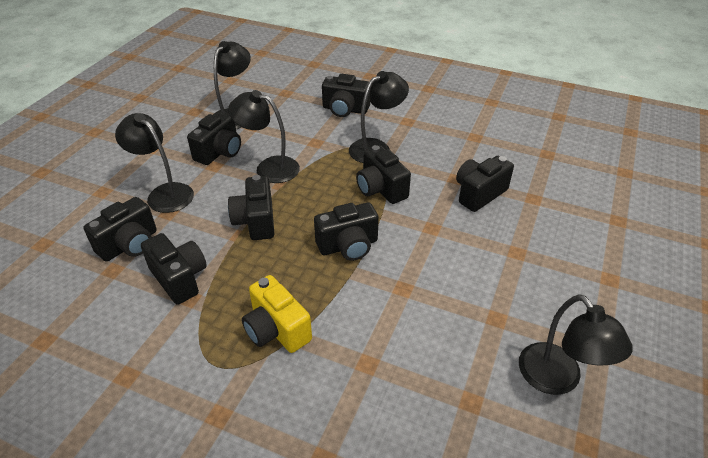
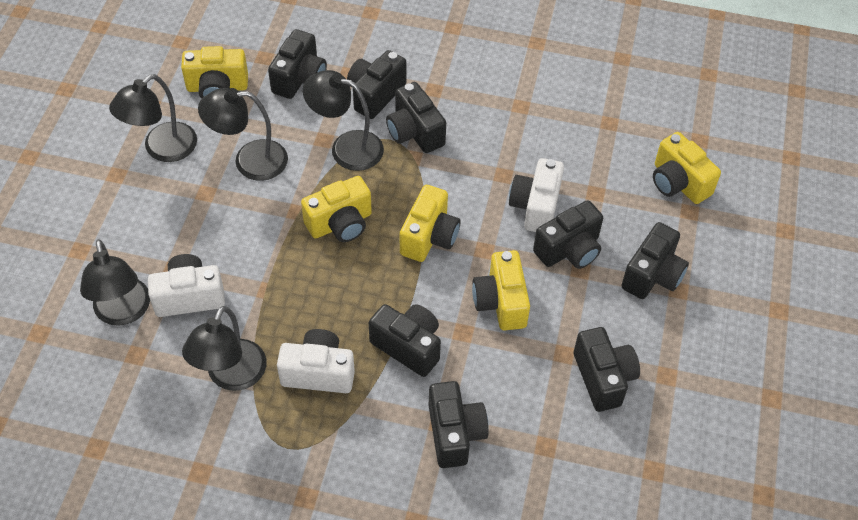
white camera: 0 -> 3
yellow camera: 1 -> 5

